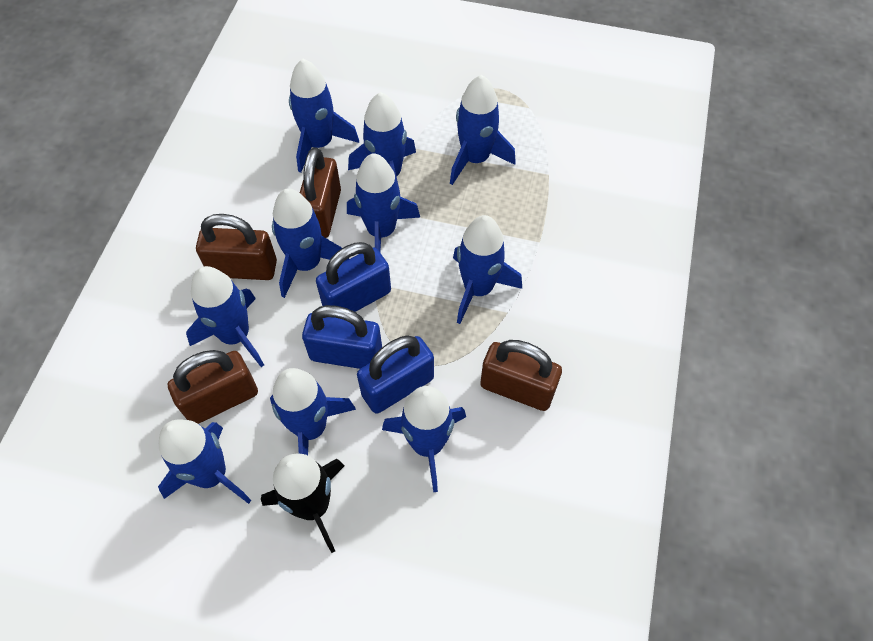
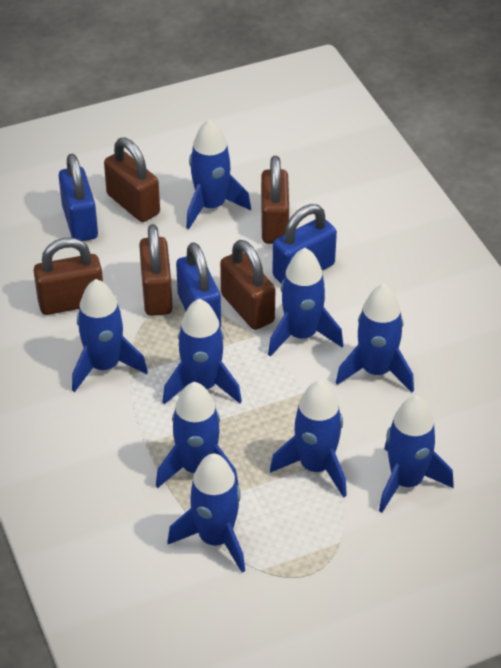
black rocket: 1 -> 0
blue rocket: 10 -> 9
brown padlock: 4 -> 5

